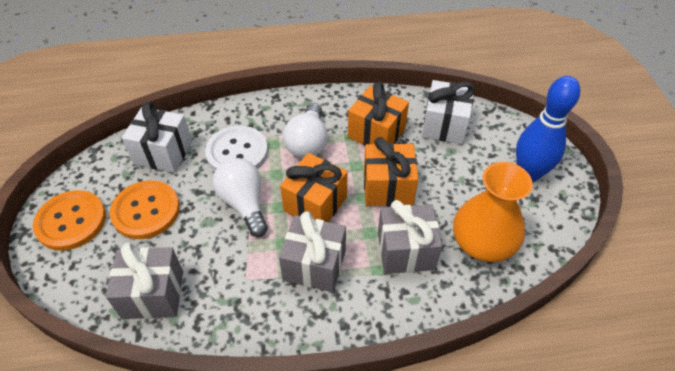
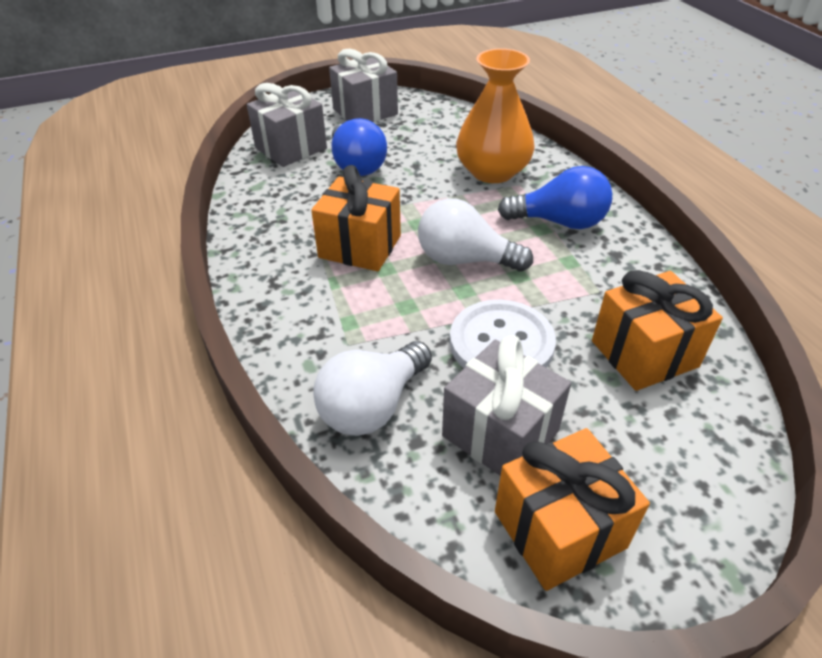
blue bowling pin: 1 -> 0
blue light bulb: 0 -> 2
orange button: 2 -> 0
white gift: 2 -> 0

